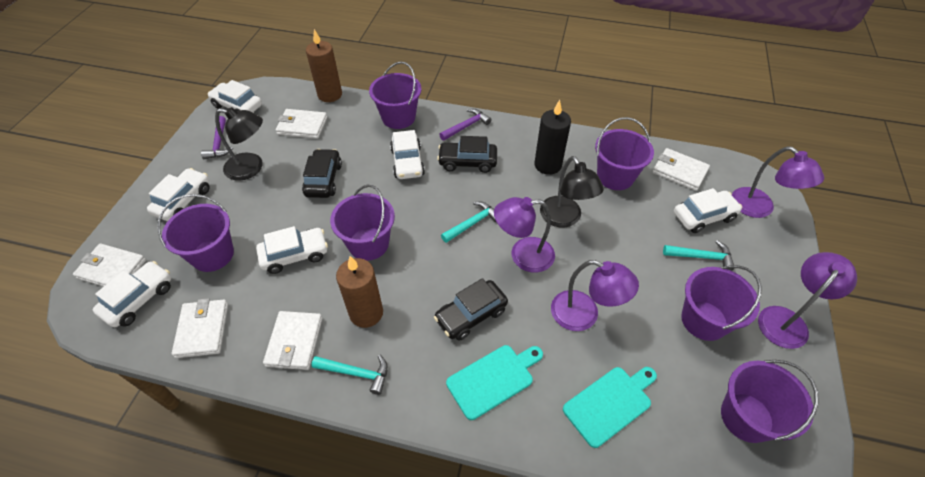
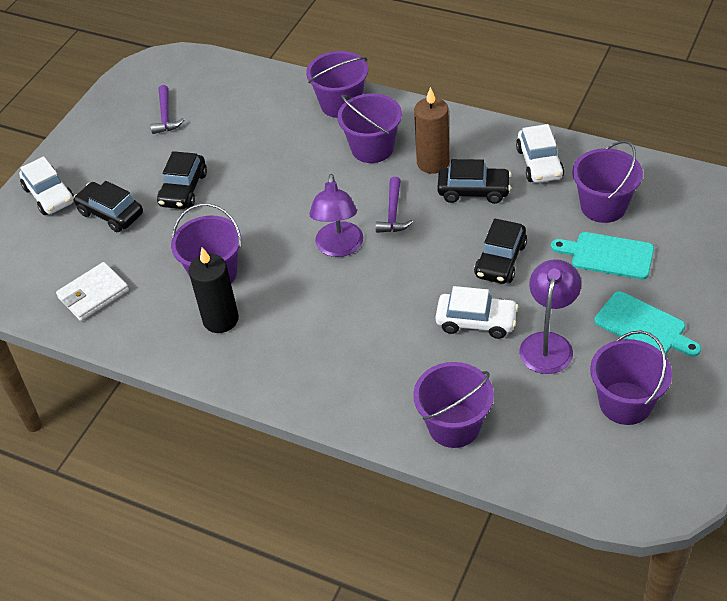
black car: 3 -> 4
black lamp: 2 -> 0
brown candle: 2 -> 1
purple lamp: 4 -> 2
turquoise hammer: 3 -> 0
white car: 6 -> 3
white wallet: 5 -> 1

